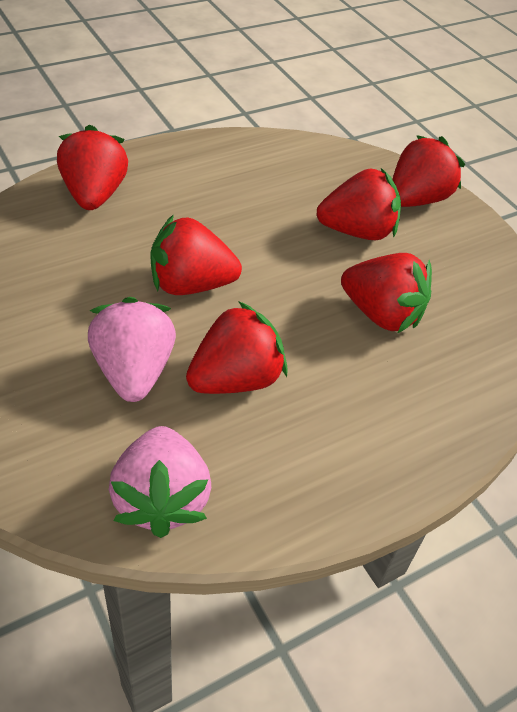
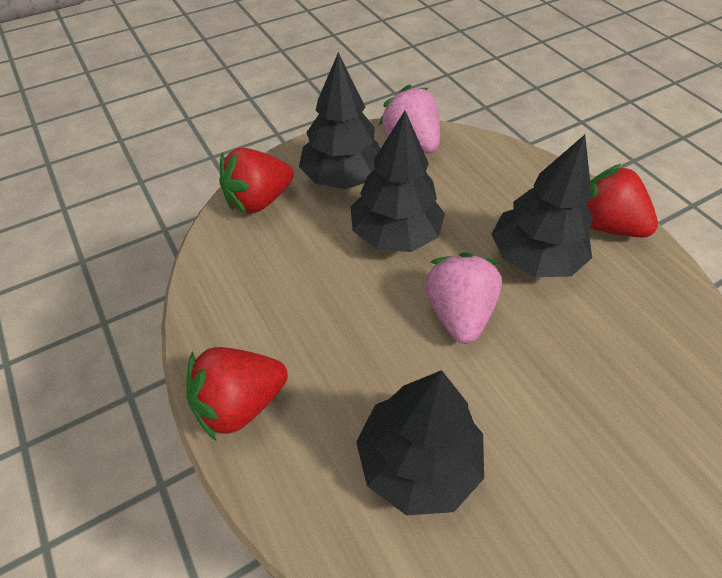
black tree: 0 -> 4
red strawberry: 6 -> 3

